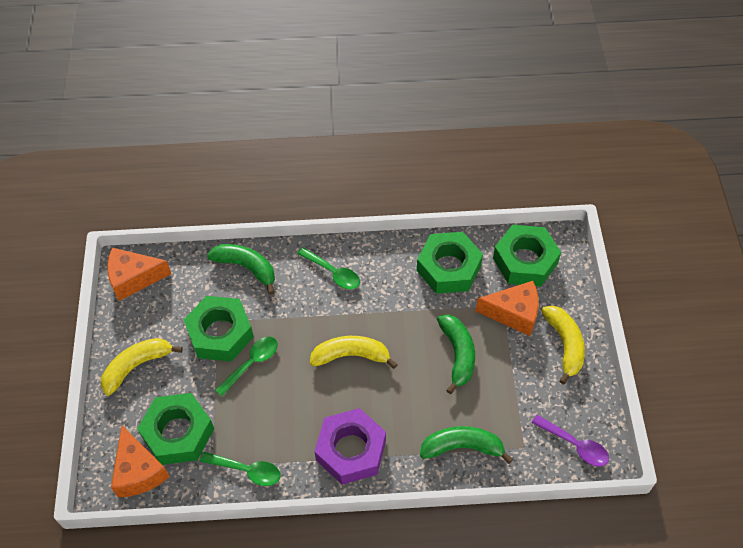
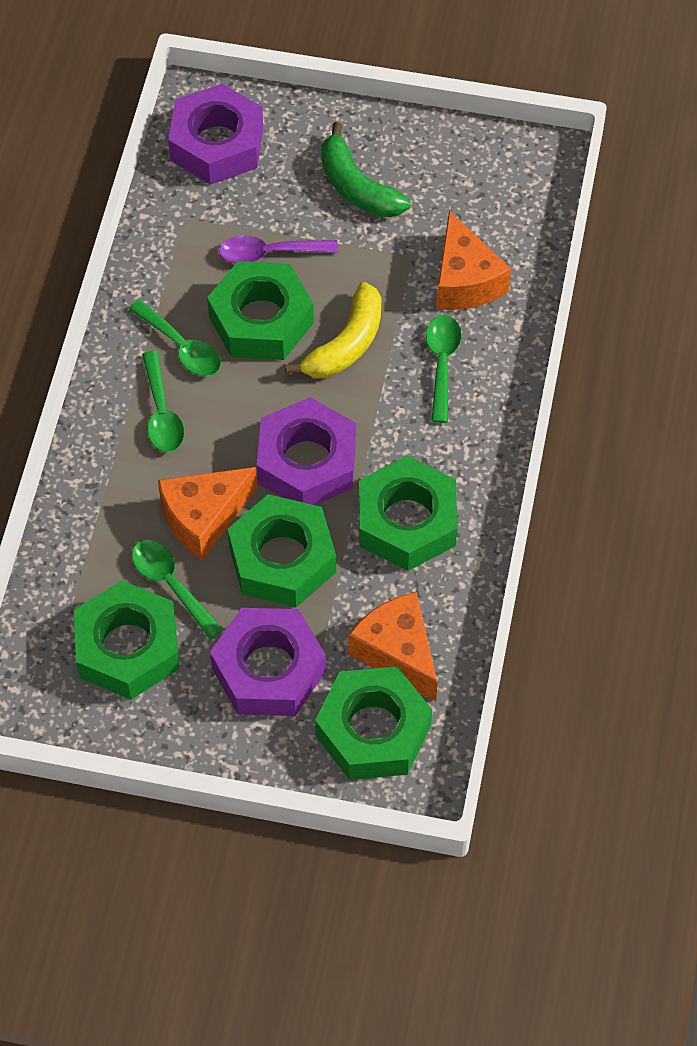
green banana: 3 -> 1
green nut: 4 -> 5
green spoon: 3 -> 4
purple nut: 1 -> 3
yellow banana: 3 -> 1

